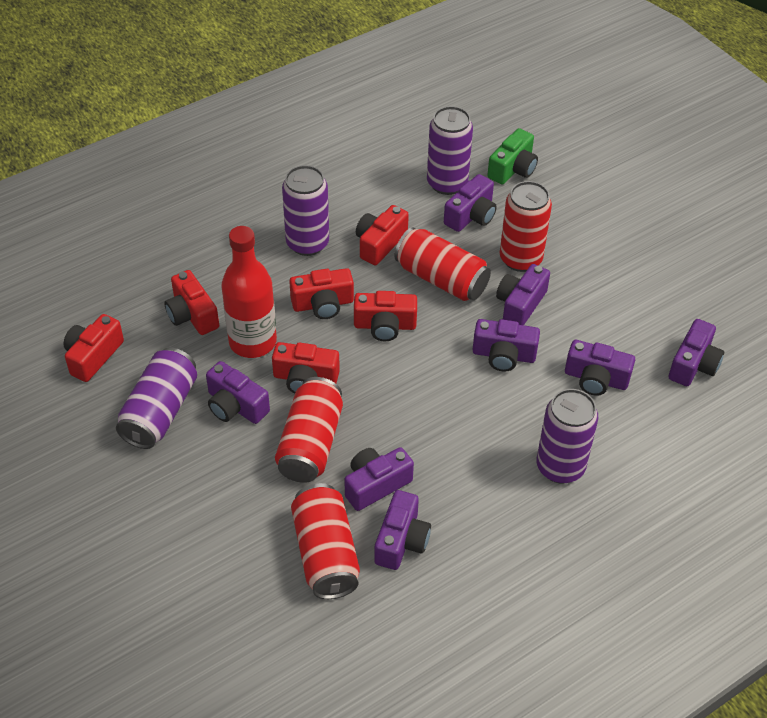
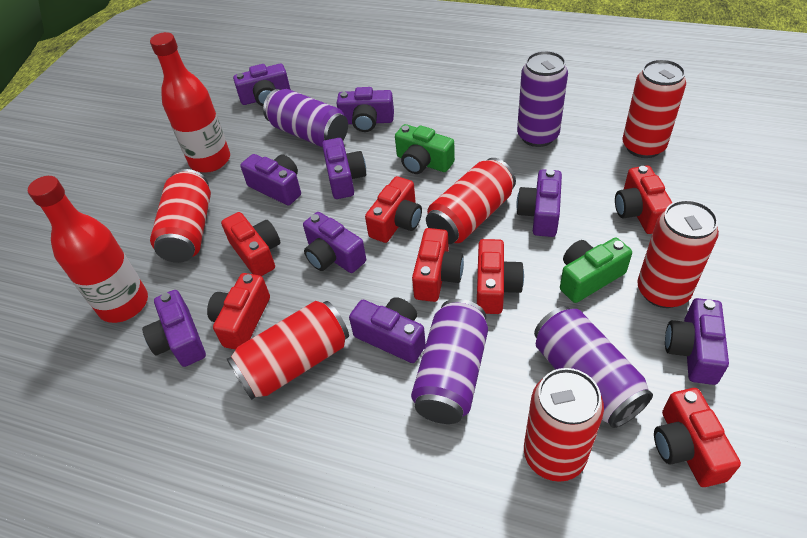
green camera: 1 -> 2
purple camera: 8 -> 9
red bottle: 1 -> 2
red camera: 6 -> 7
red can: 4 -> 6

